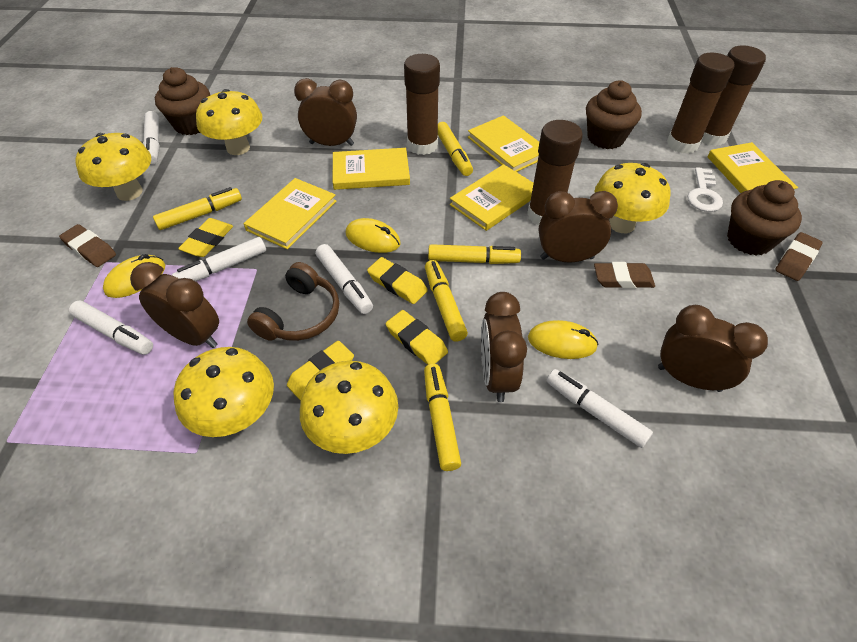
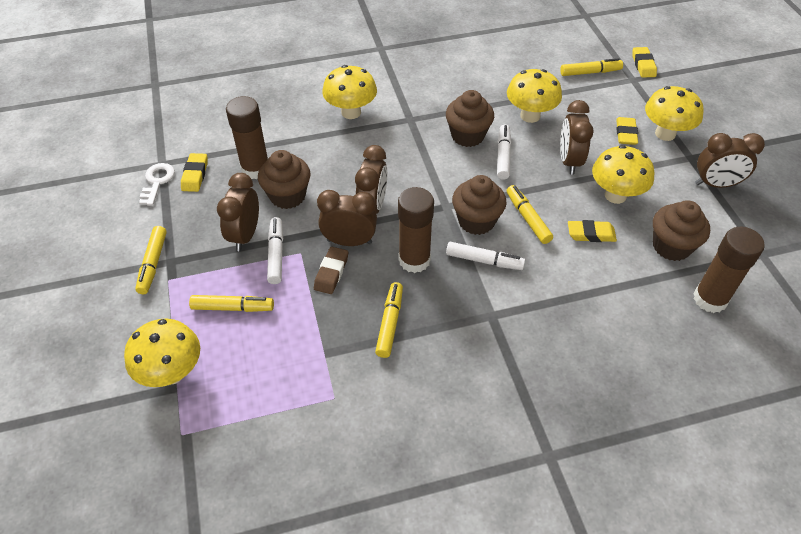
brown cupcake: 3 -> 4
brown eraser: 3 -> 1
brown glue stick: 4 -> 3
brown headphones: 1 -> 0
white marker: 5 -> 3
yellow book: 5 -> 0
yellow mouse: 3 -> 0

